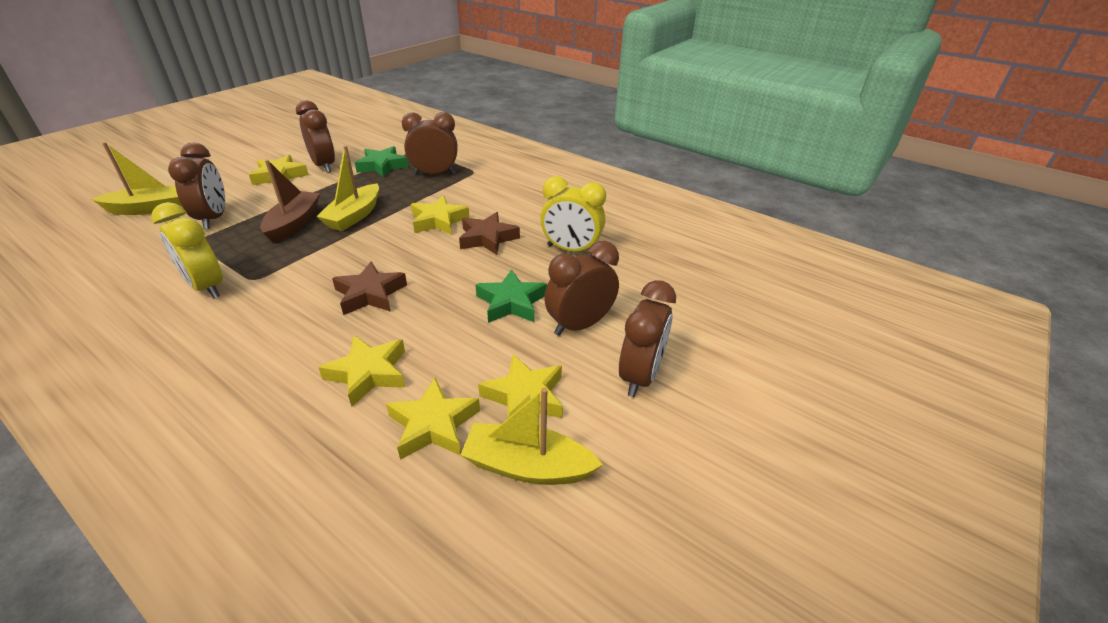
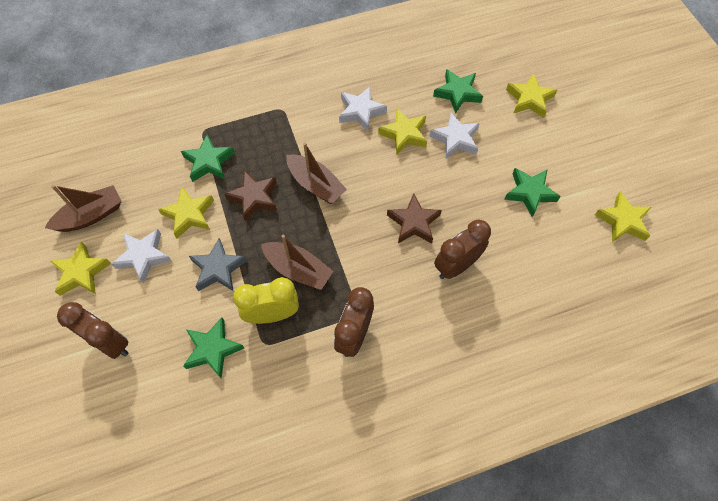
brown boat: 1 -> 3
brown clock: 5 -> 3
green star: 2 -> 4
grey star: 0 -> 1
white star: 0 -> 3
yellow boat: 3 -> 0
yellow clock: 2 -> 1

